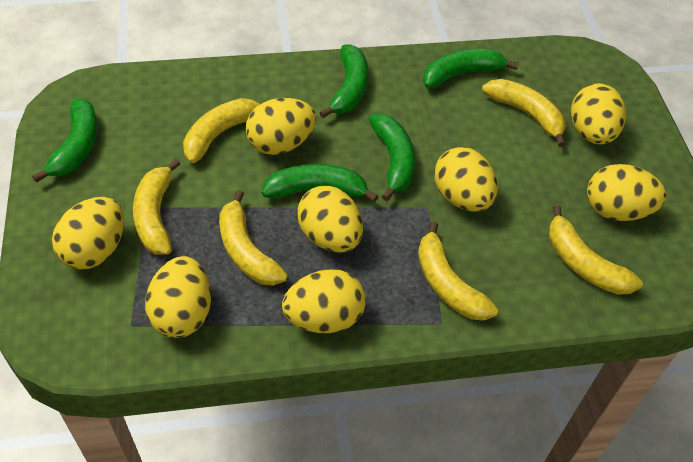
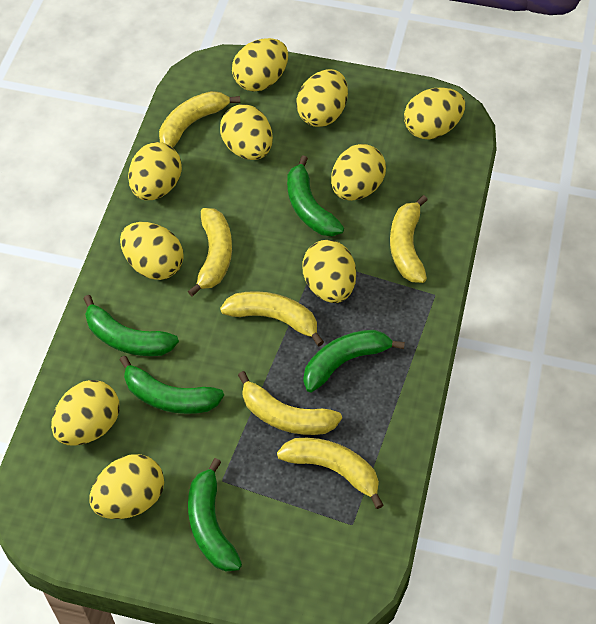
yellow egg: 8 -> 10

